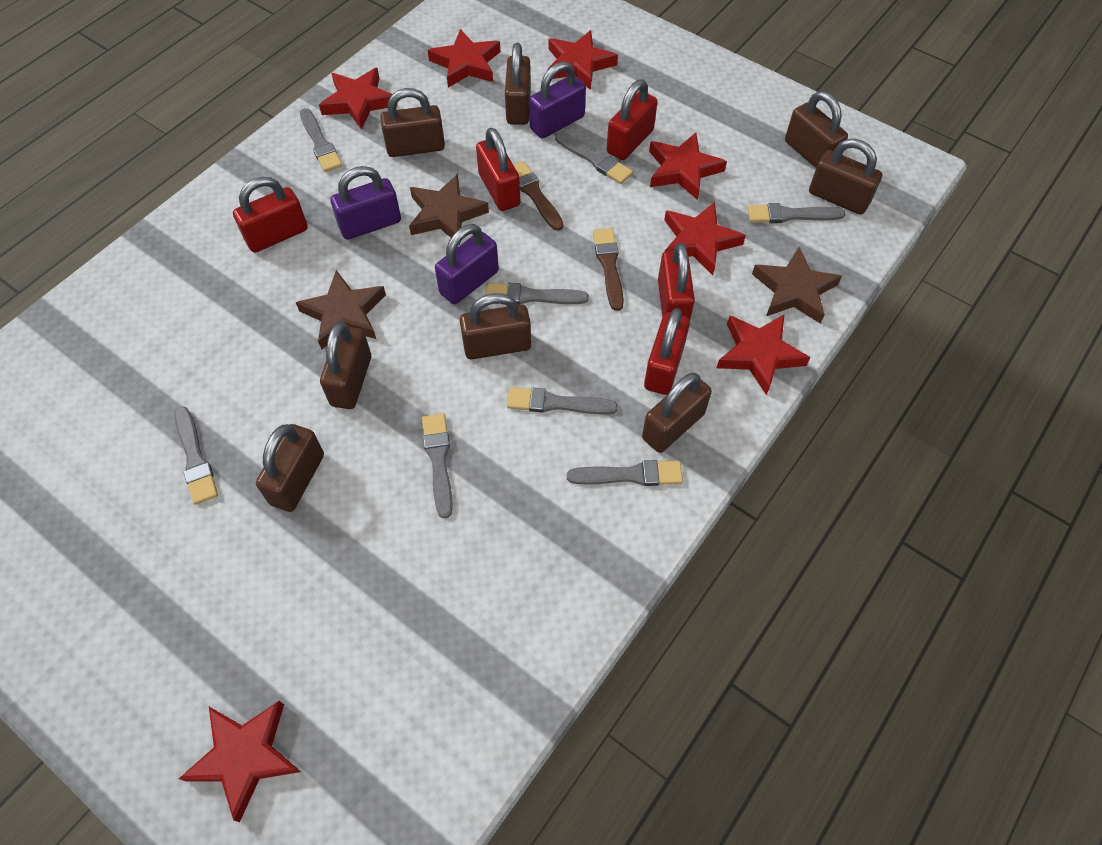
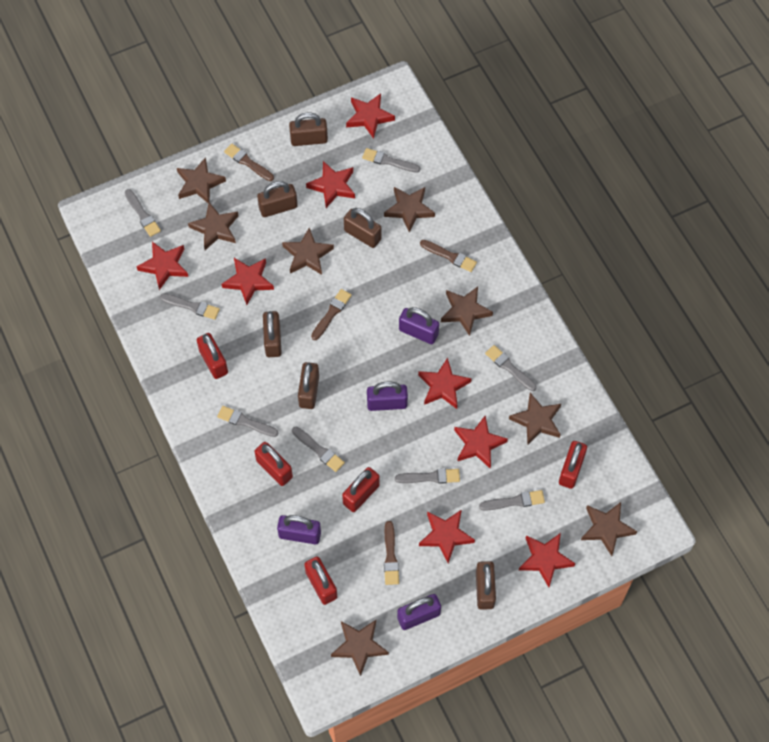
brown brush: 2 -> 4
brown padlock: 8 -> 6
brown star: 3 -> 8
purple padlock: 3 -> 4
red star: 7 -> 8

